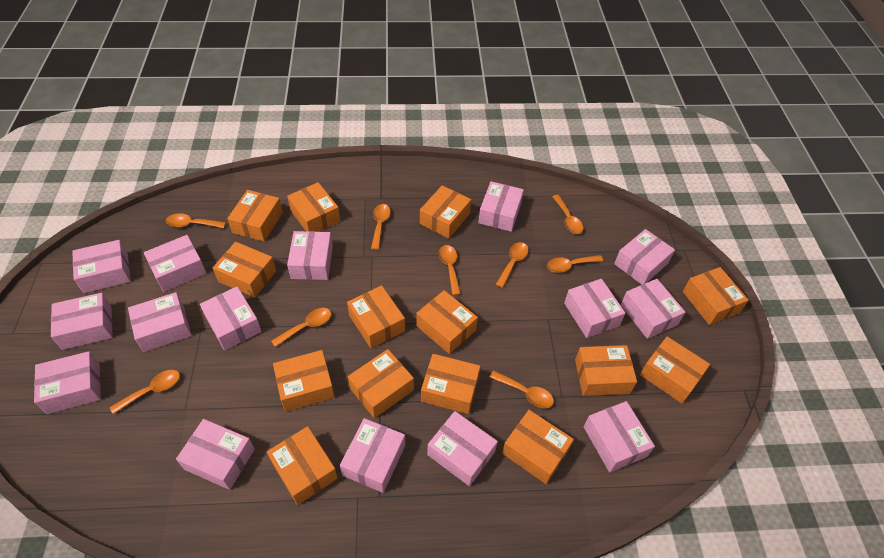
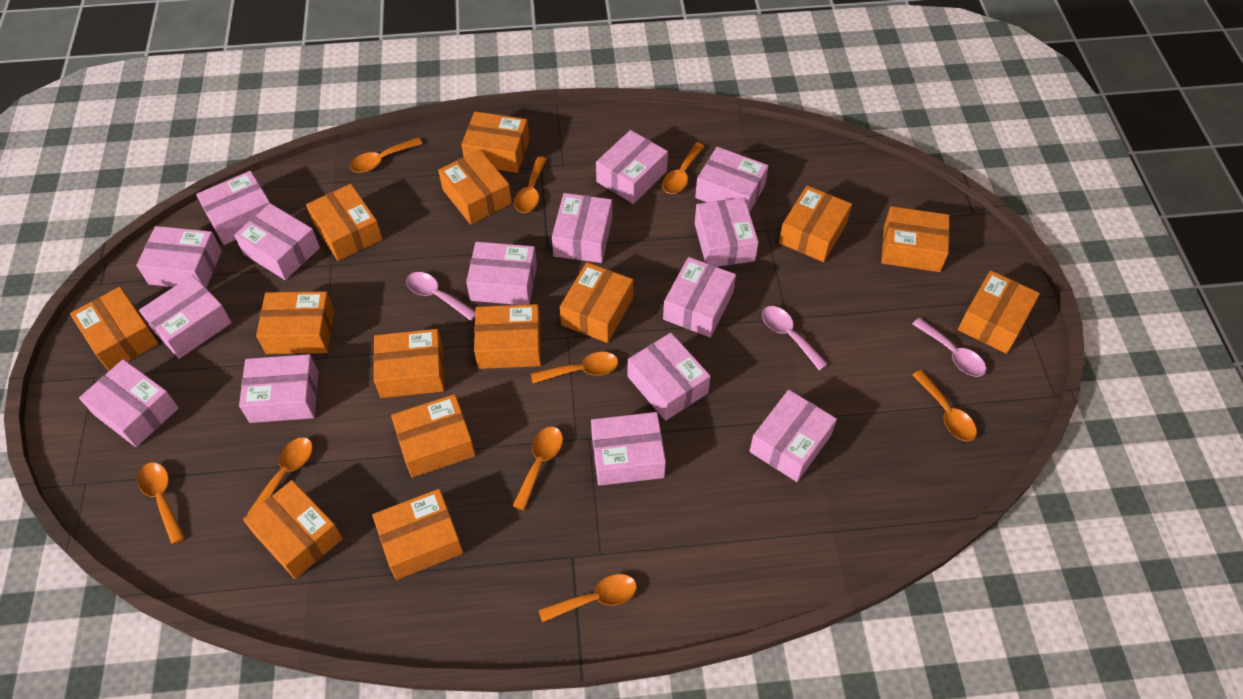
pink spoon: 0 -> 3

